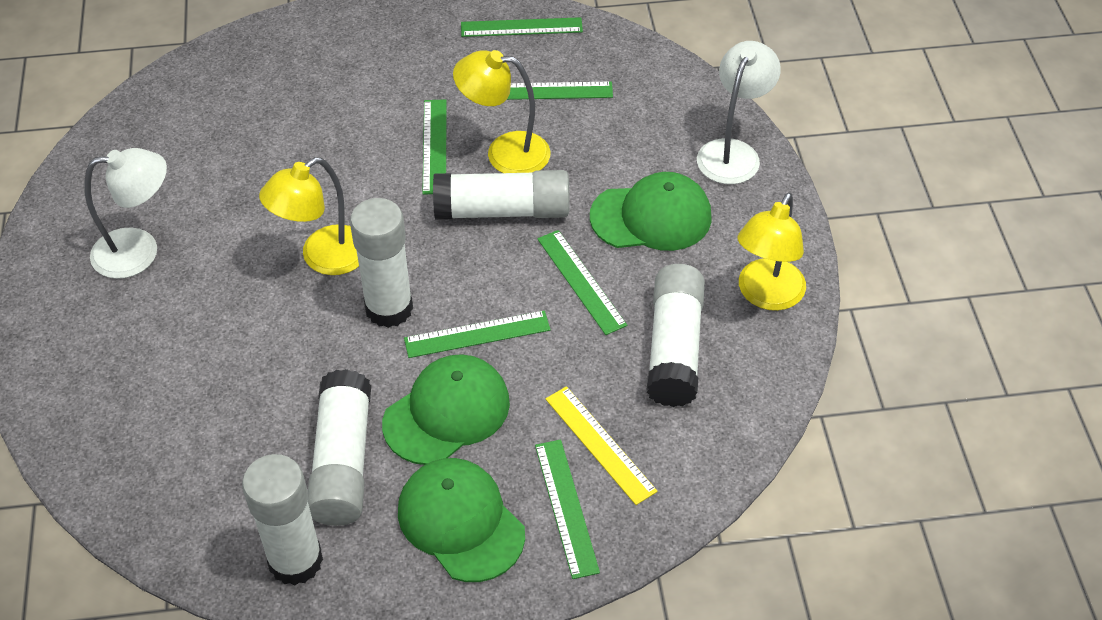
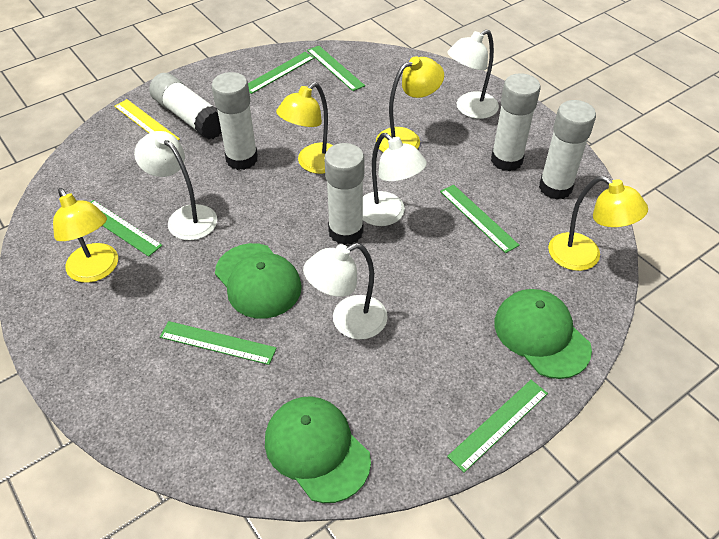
white lamp: 2 -> 4
yellow lamp: 3 -> 4

